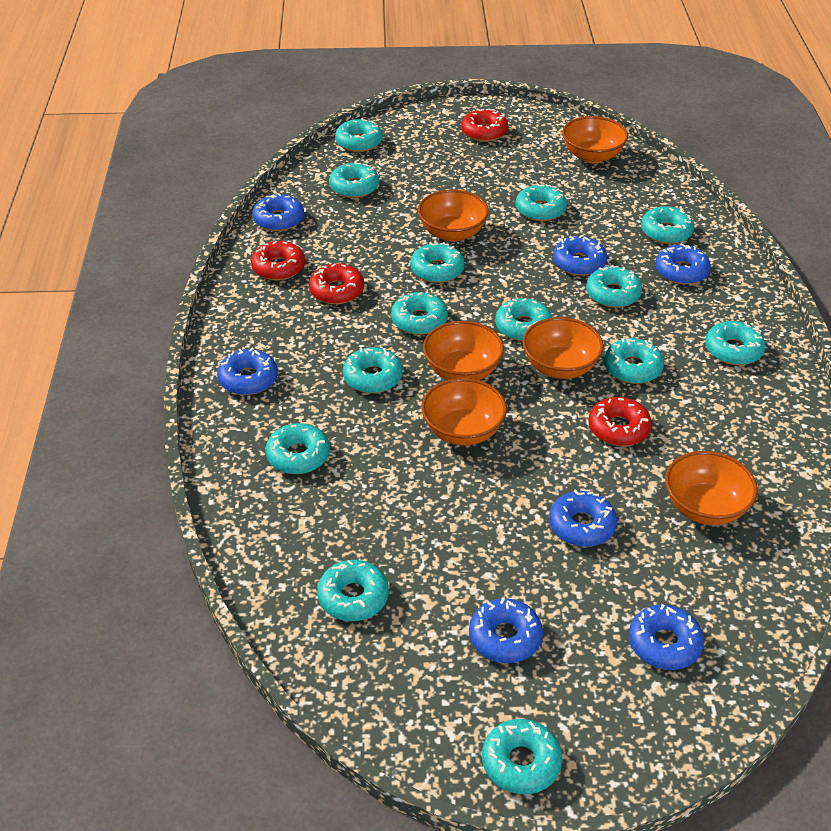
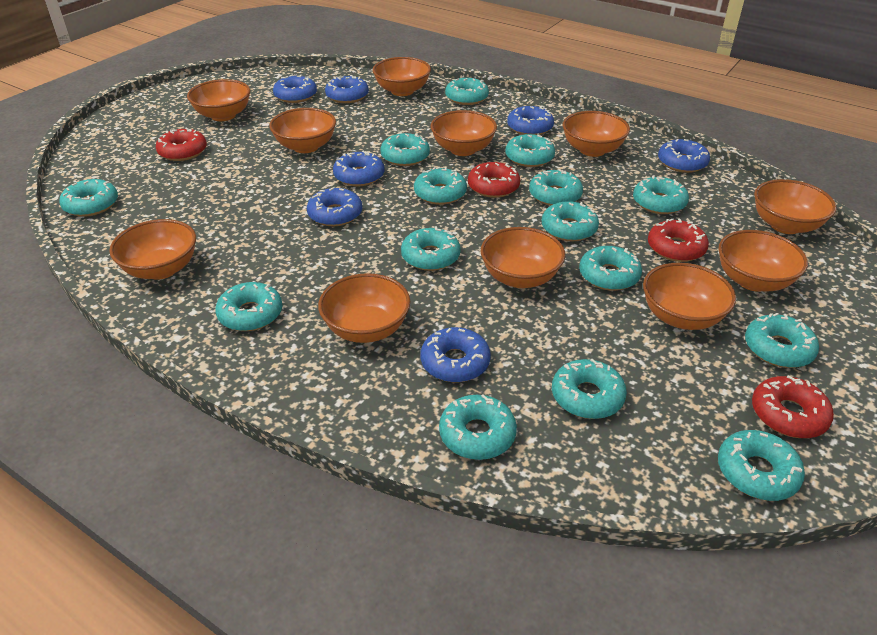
orange bowl: 6 -> 11
turquoise donut: 14 -> 15

